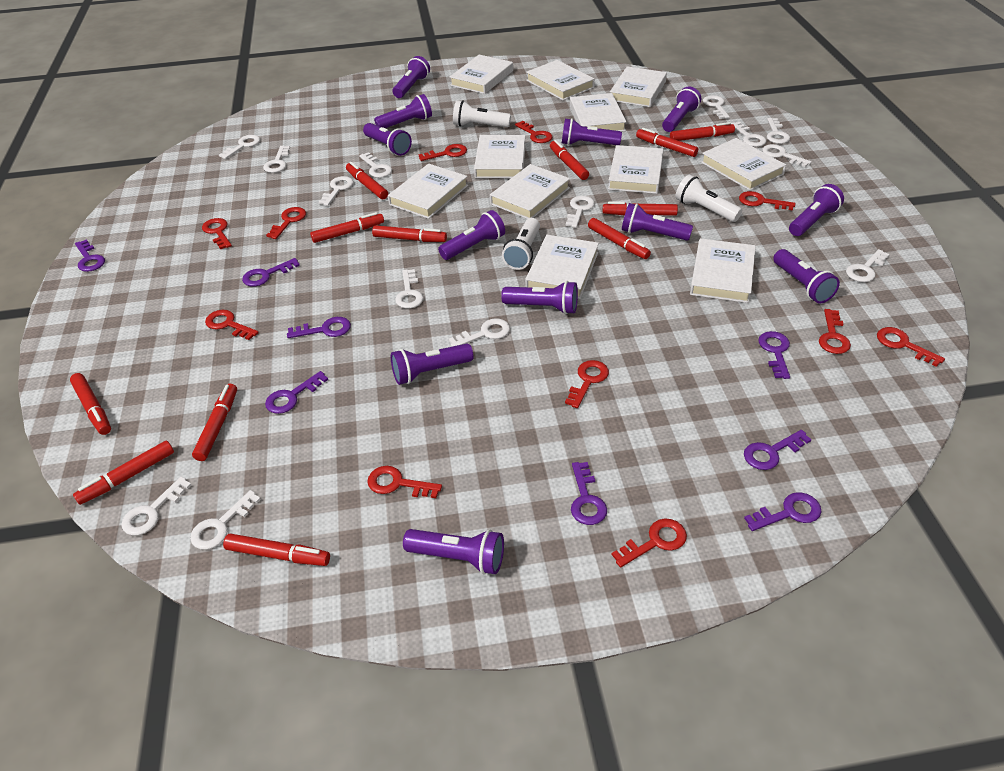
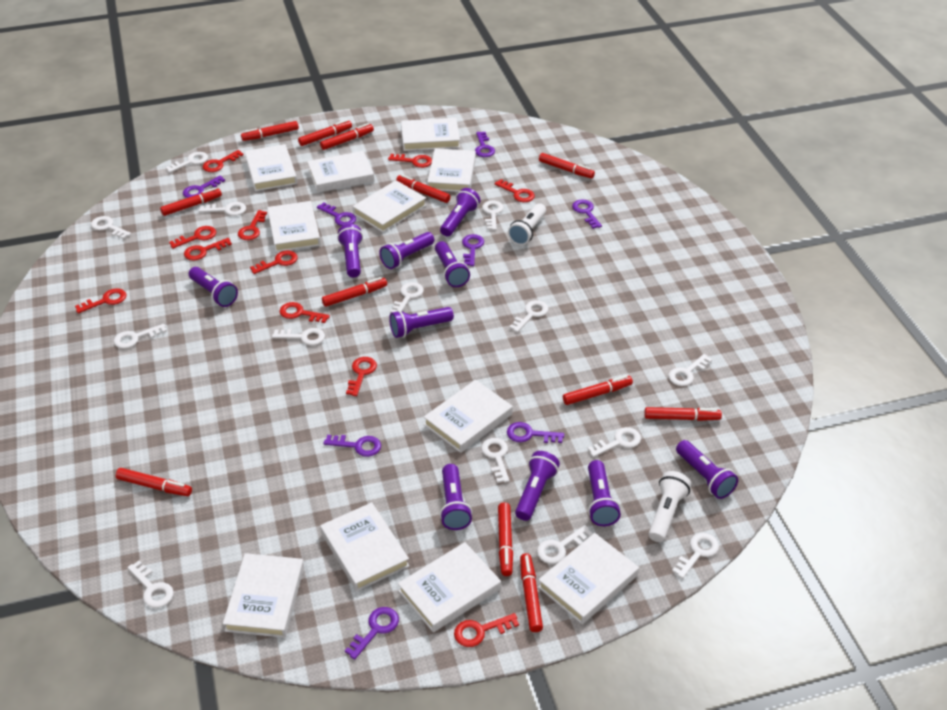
purple flashlight: 12 -> 10
white flashlight: 3 -> 2

